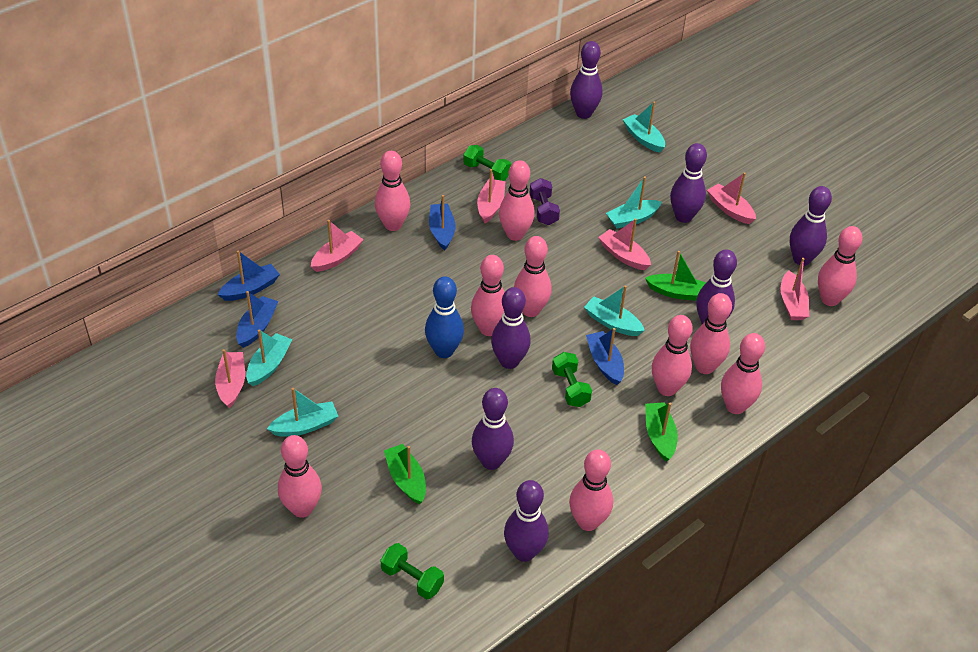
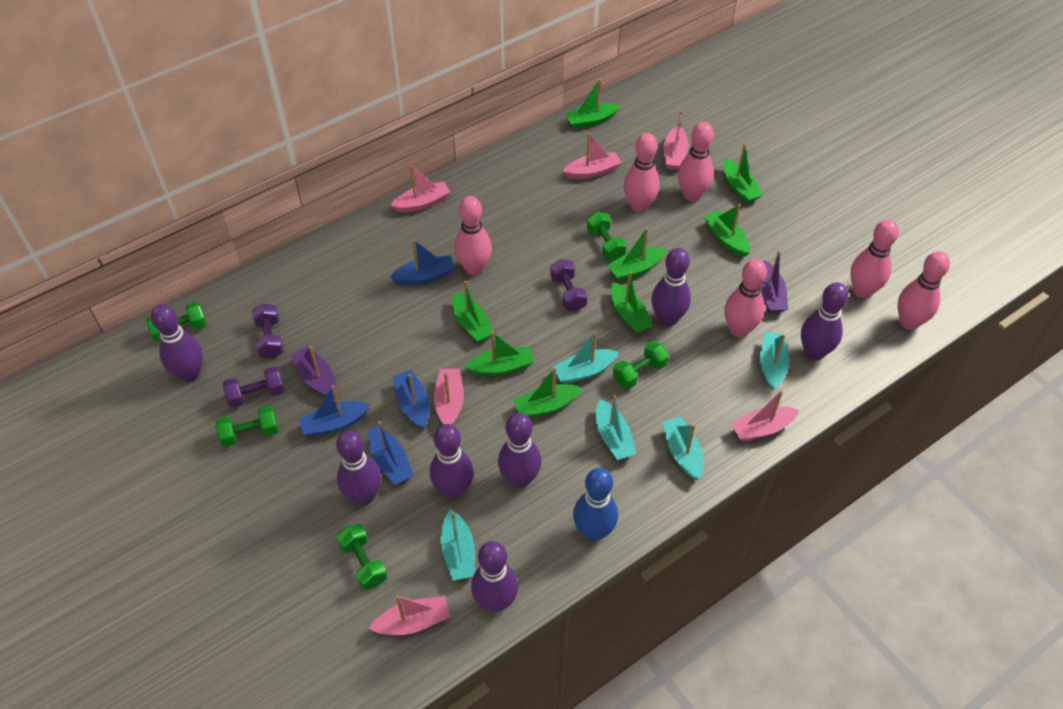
green boat: 3 -> 8
green dumbbell: 3 -> 5
pink bowling pin: 10 -> 6
purple boat: 0 -> 2
purple dumbbell: 1 -> 3

